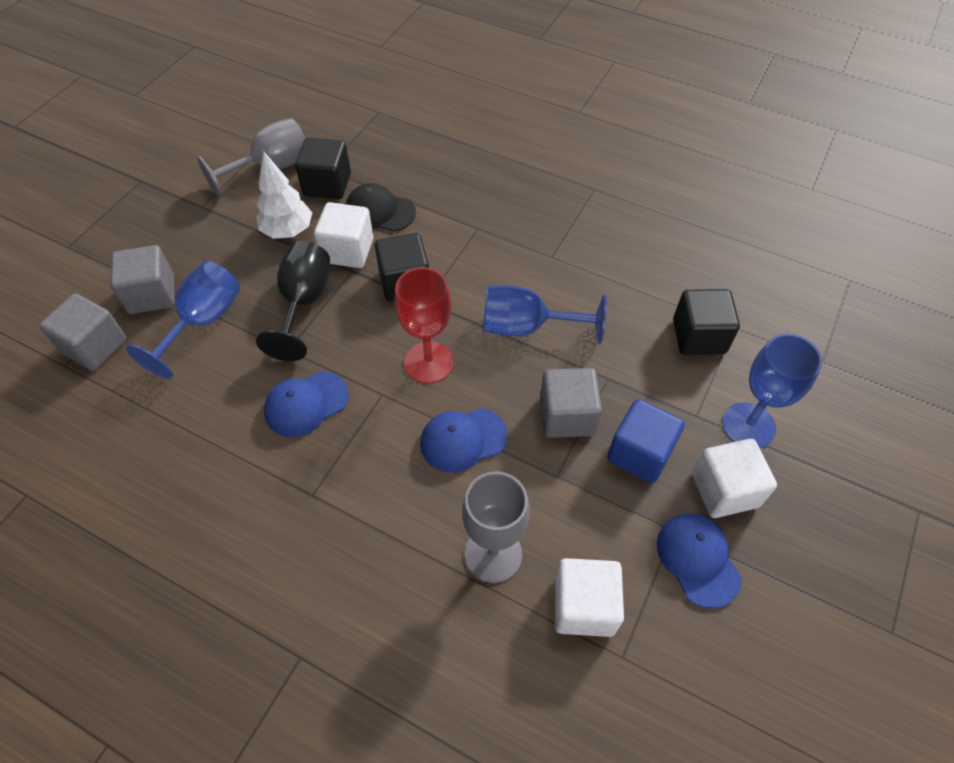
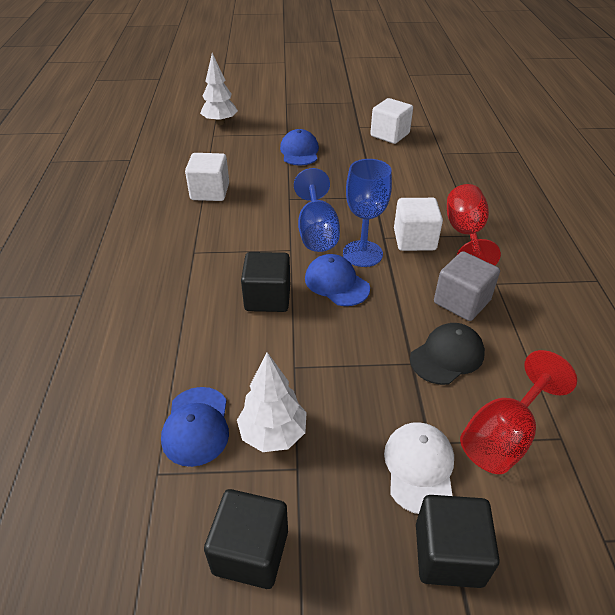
black goblet: 1 -> 0
blue cube: 1 -> 0
blue goblet: 3 -> 2
grey cube: 3 -> 1
grey goblet: 2 -> 0
red goblet: 1 -> 2
white cap: 0 -> 1
white tree: 1 -> 2

